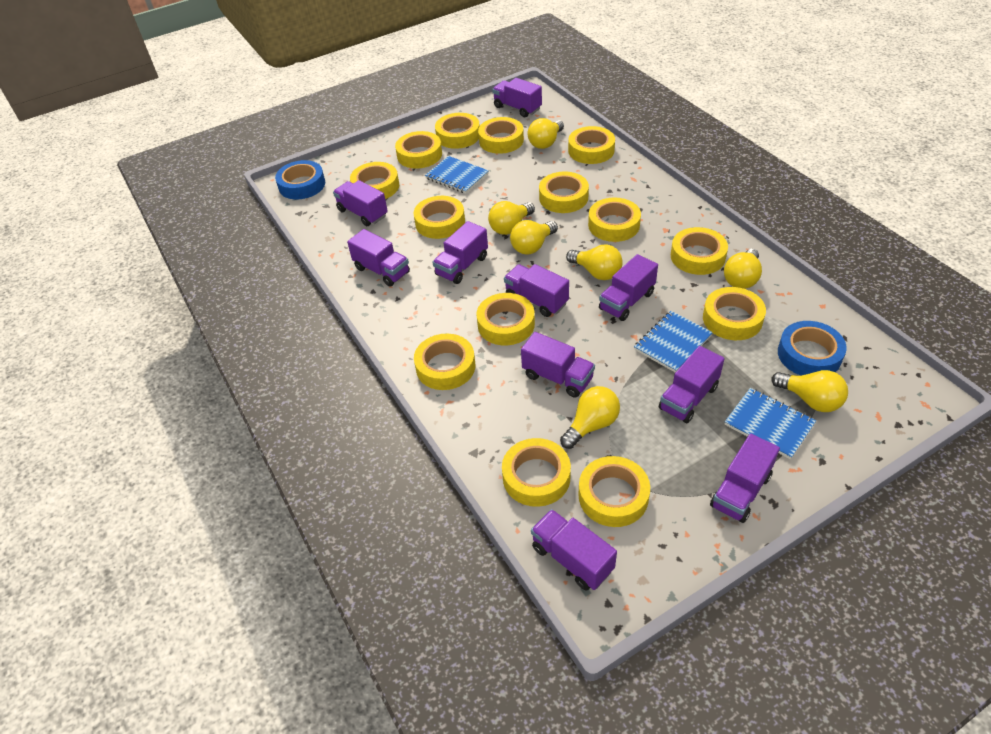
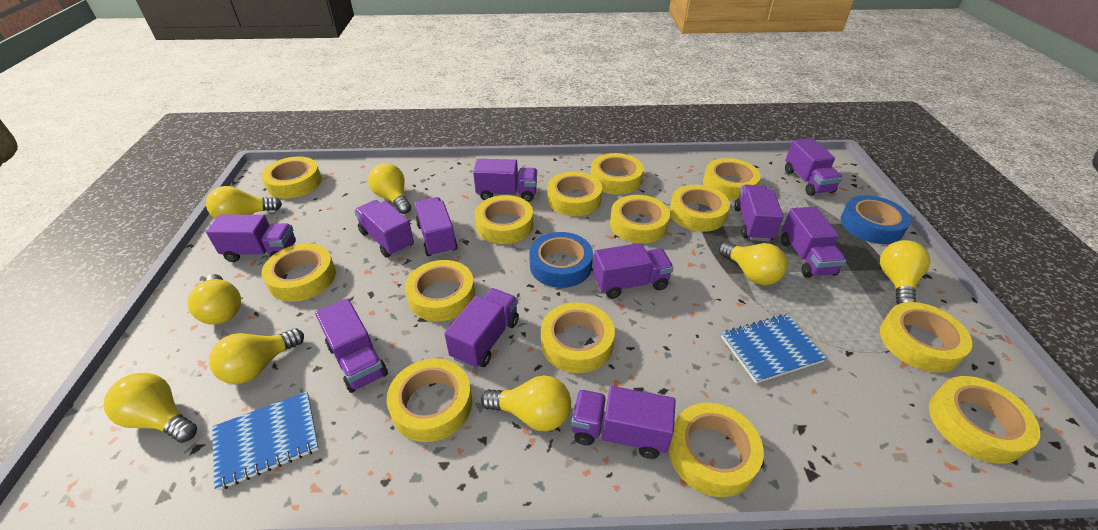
blue notebook: 3 -> 2
purple truck: 10 -> 11
yellow light bulb: 7 -> 8

